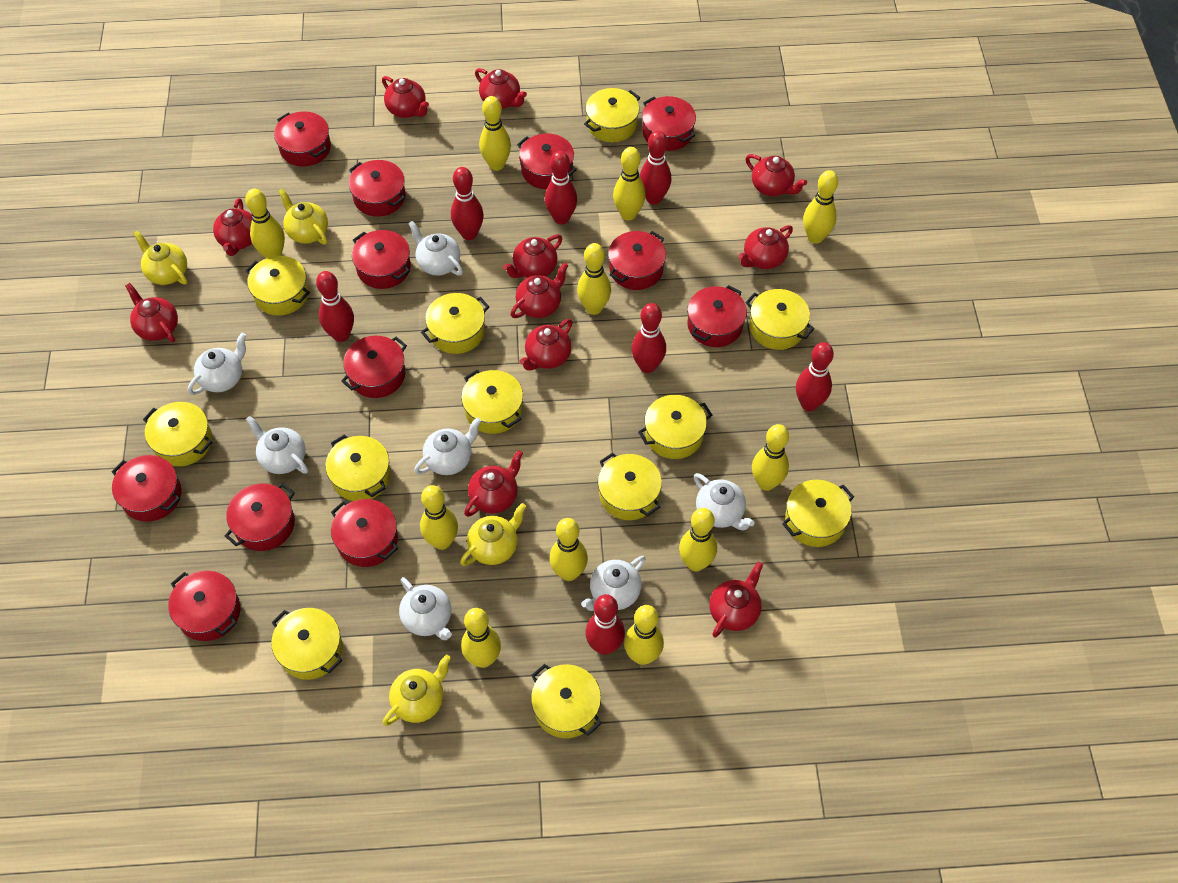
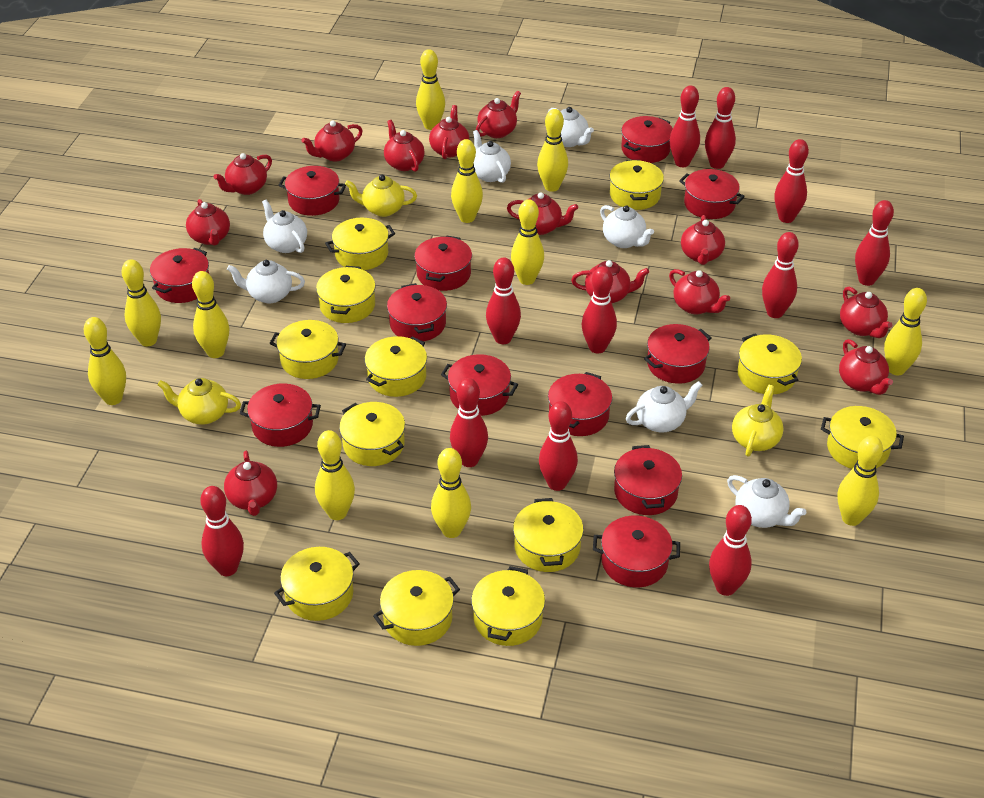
red bowling pin: 7 -> 11
red teapot: 11 -> 13
yellow teapot: 4 -> 3

